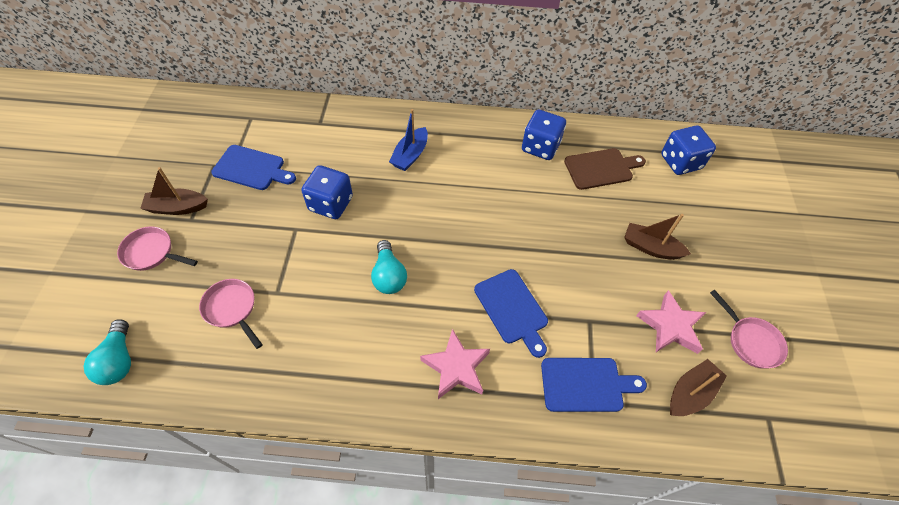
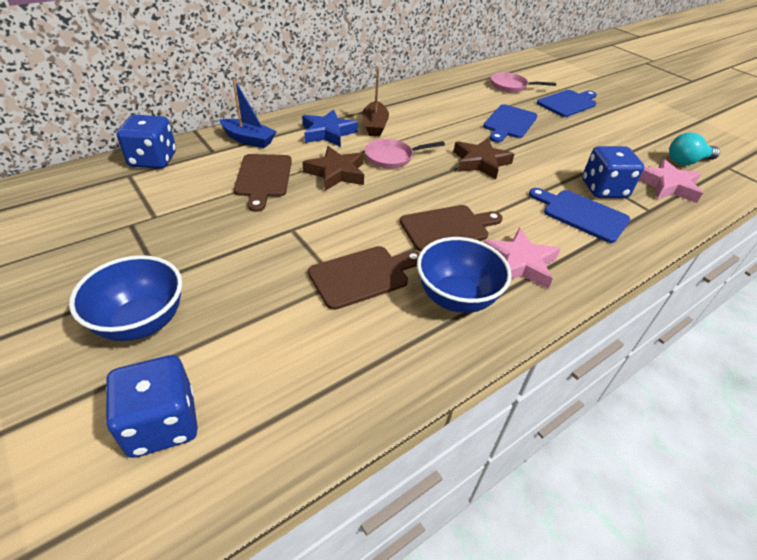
blue bowl: 0 -> 2
blue star: 0 -> 1
brown boat: 3 -> 1
brown cutting board: 1 -> 3
brown star: 0 -> 2
pink pan: 3 -> 2
turquoise light bulb: 2 -> 1

